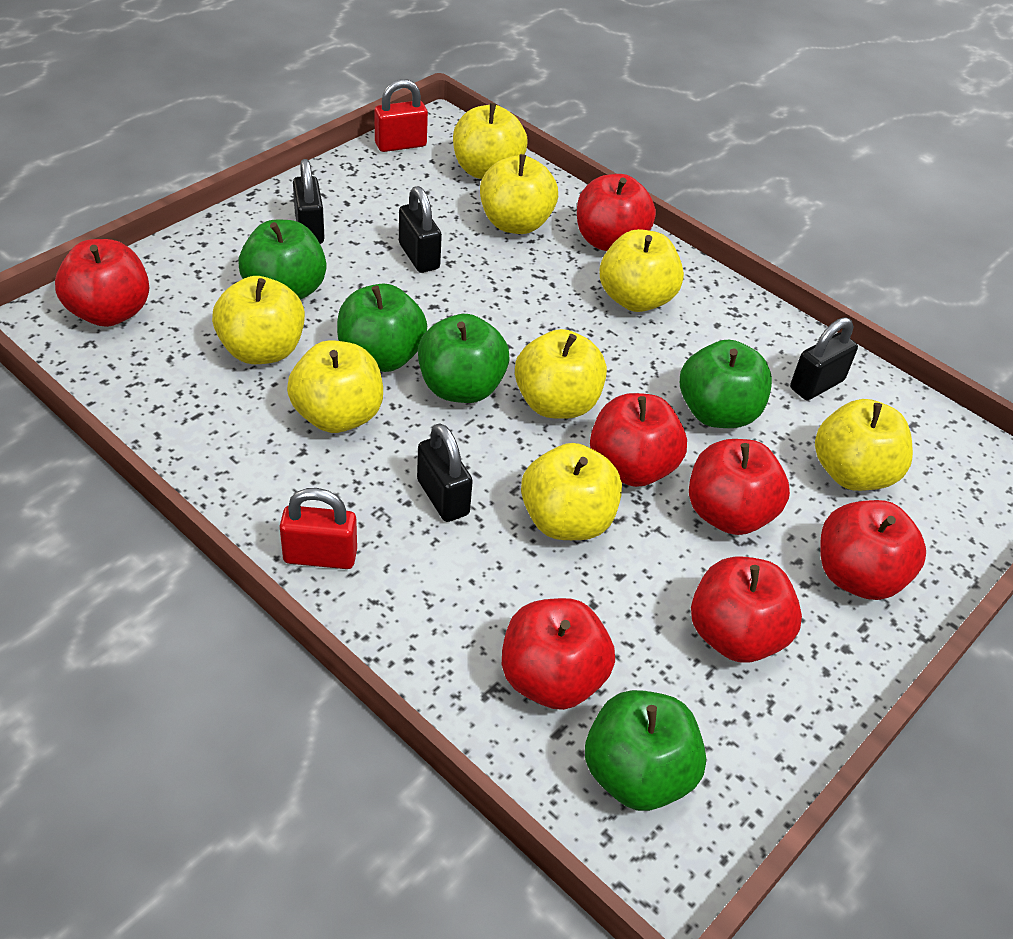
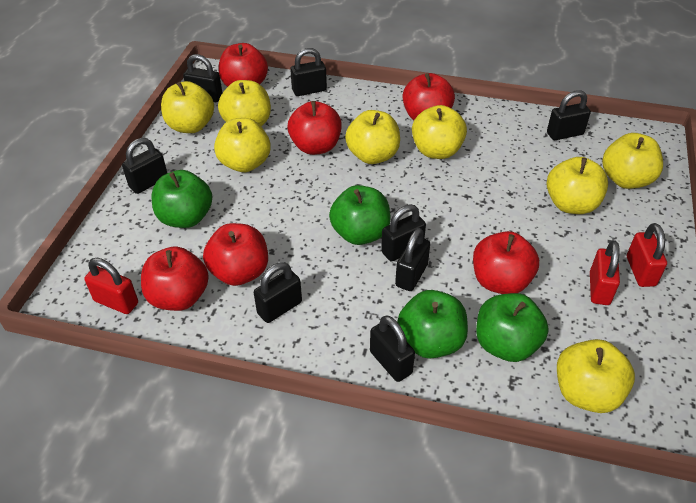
black padlock: 4 -> 8
green apple: 5 -> 4
red apple: 7 -> 6
red padlock: 2 -> 3

